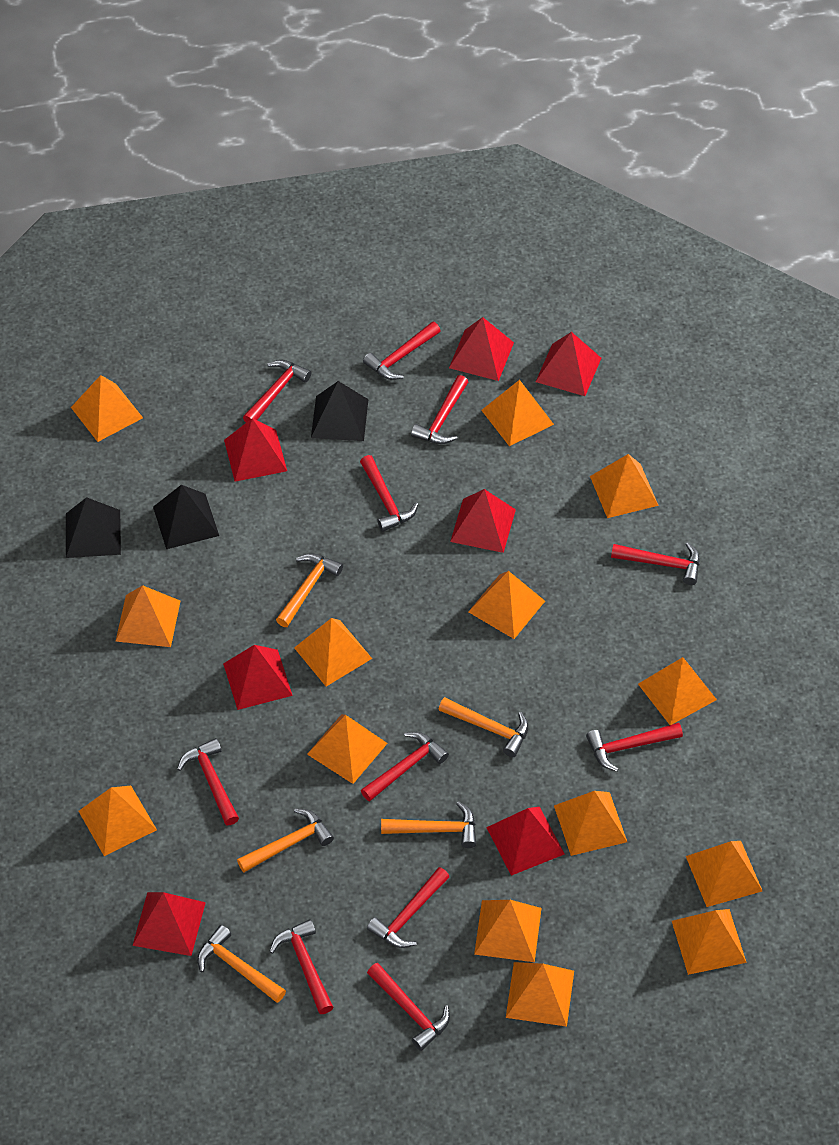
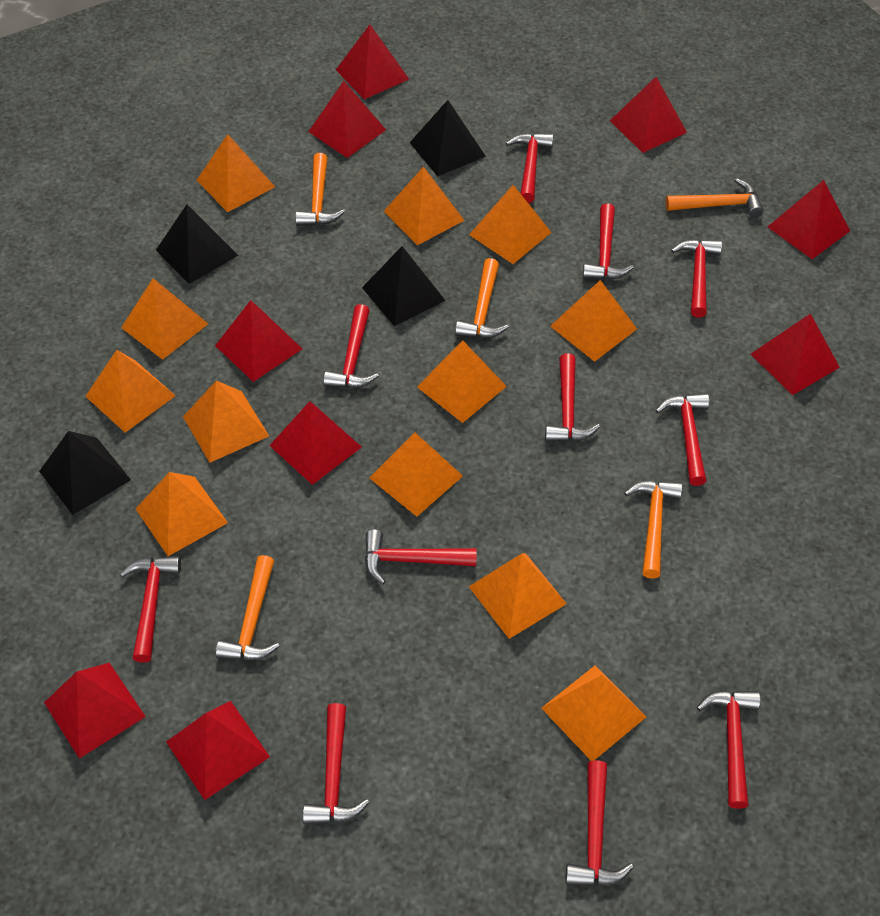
black pyramid: 3 -> 4
orange pyramid: 14 -> 12
red pyramid: 7 -> 9

